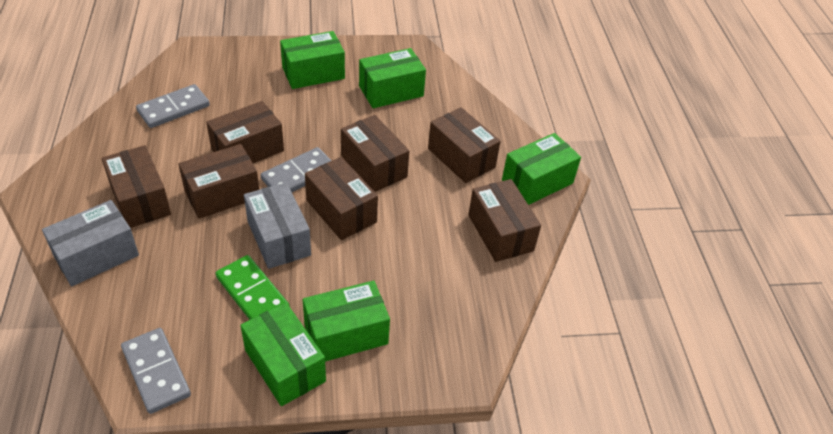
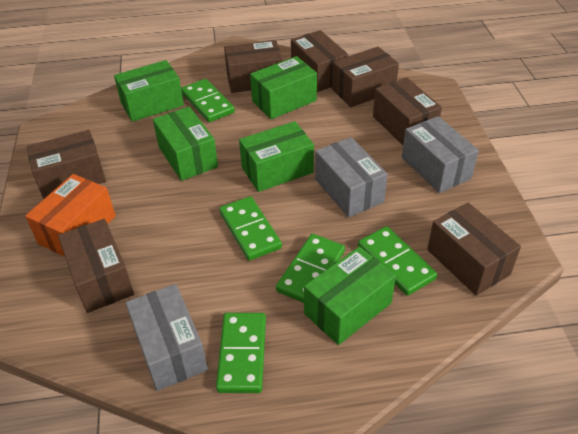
green domino: 1 -> 5
grey box: 2 -> 3
grey domino: 3 -> 0
orange box: 0 -> 1

